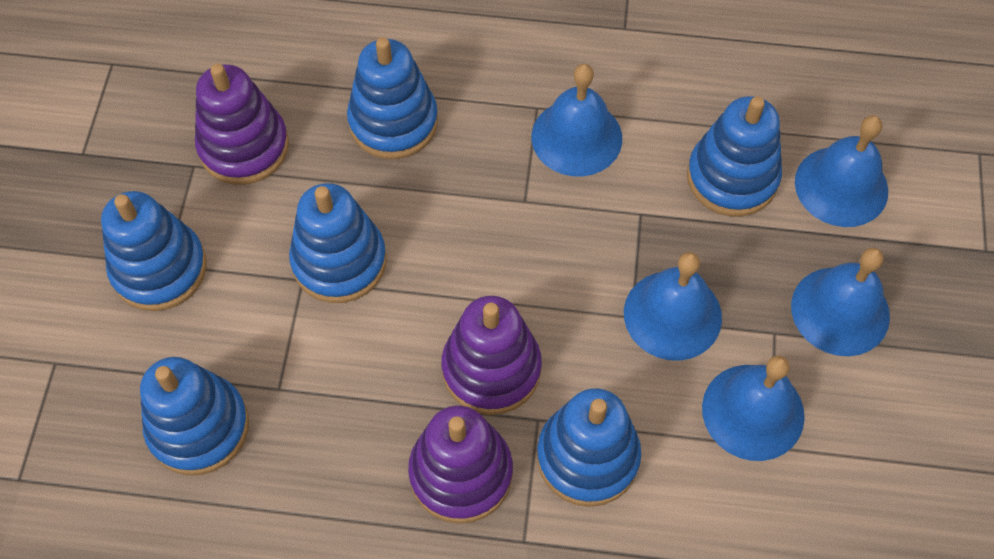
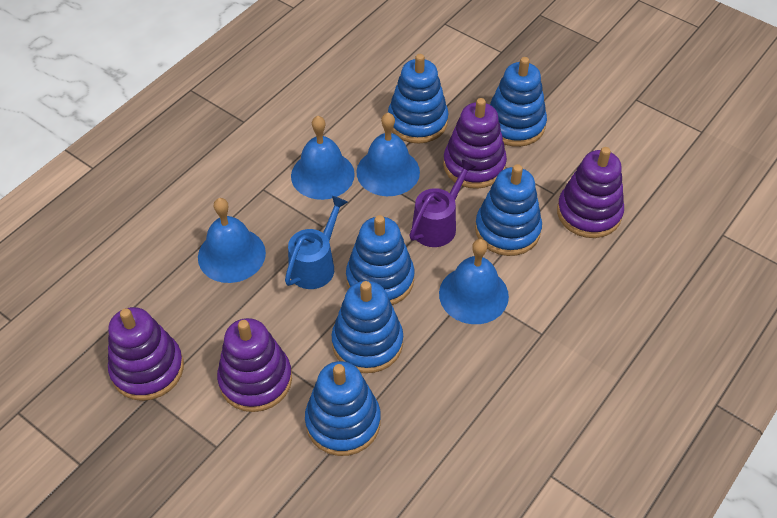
blue bell: 5 -> 4
blue watering can: 0 -> 1
purple stacking toy: 3 -> 4
purple watering can: 0 -> 1

